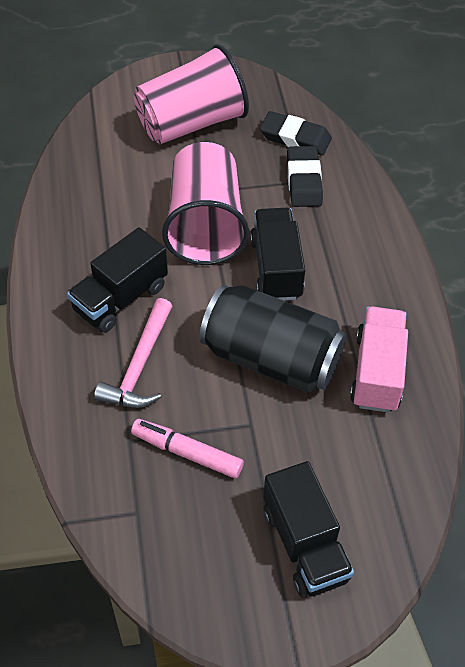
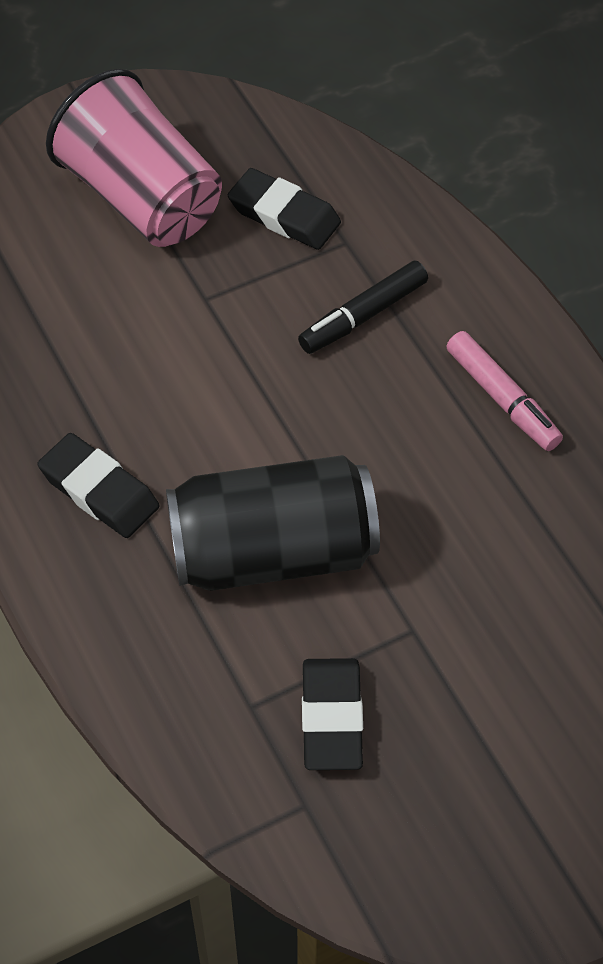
black eraser: 2 -> 3
black marker: 0 -> 1
black truck: 3 -> 0
pink cup: 2 -> 1
pink hammer: 1 -> 0
pink truck: 1 -> 0

